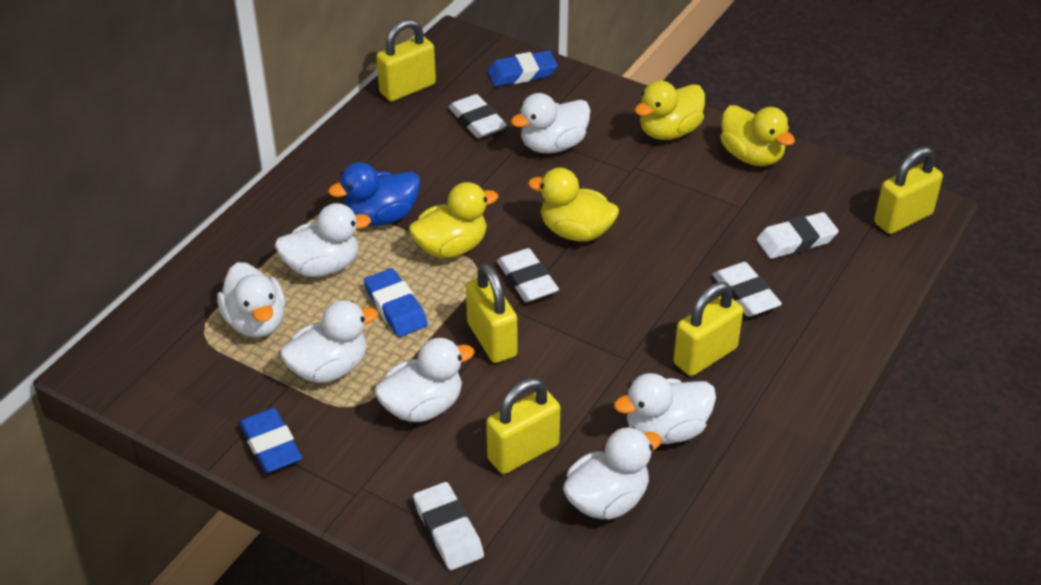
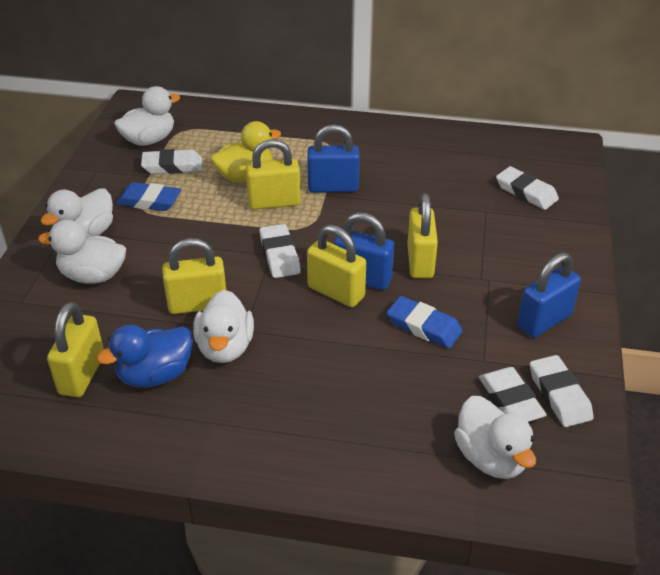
blue eraser: 3 -> 2
blue padlock: 0 -> 3
white duck: 7 -> 5
yellow duck: 4 -> 1

